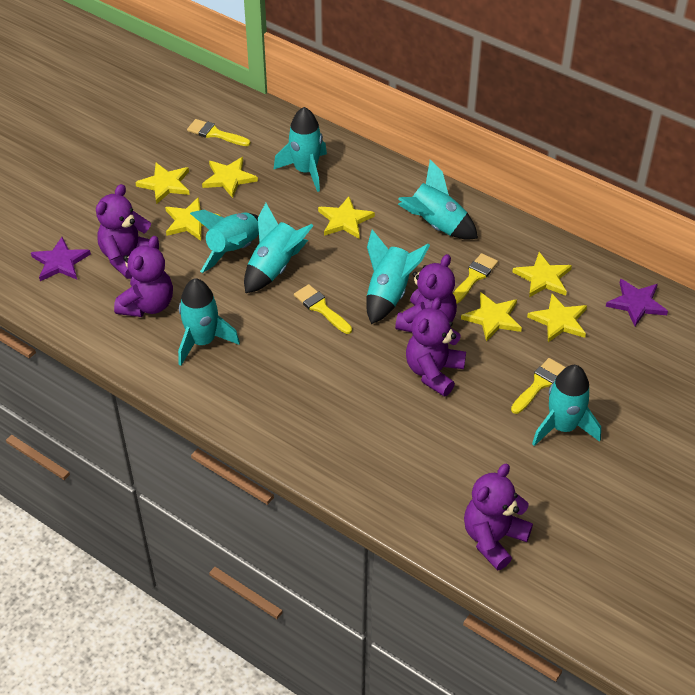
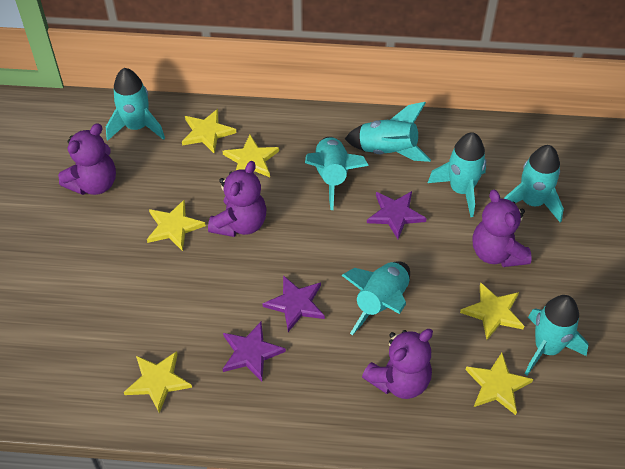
purple star: 2 -> 3
purple teddy bear: 5 -> 4
yellow brush: 4 -> 0
yellow star: 7 -> 6

